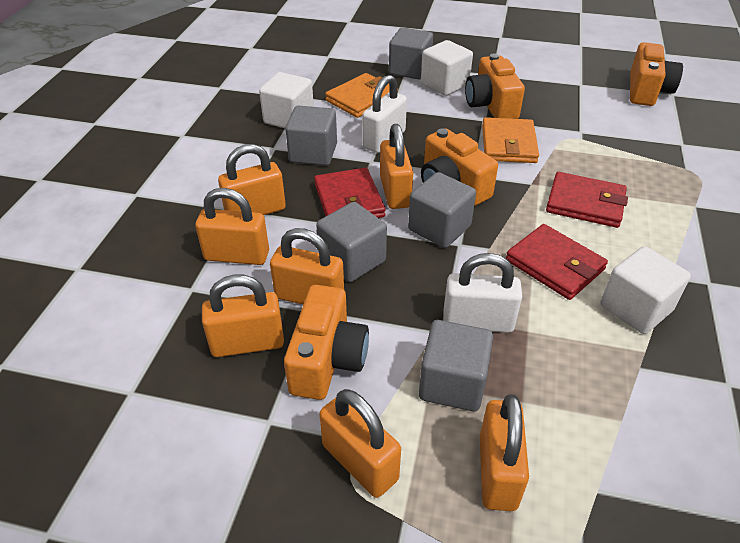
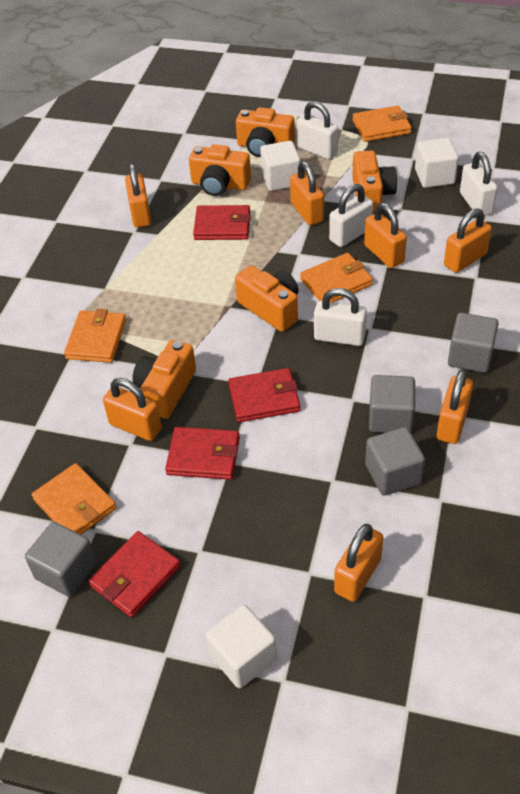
grey cube: 5 -> 4
orange camera: 4 -> 5
orange wallet: 2 -> 4
red wallet: 3 -> 4
white padlock: 2 -> 4

